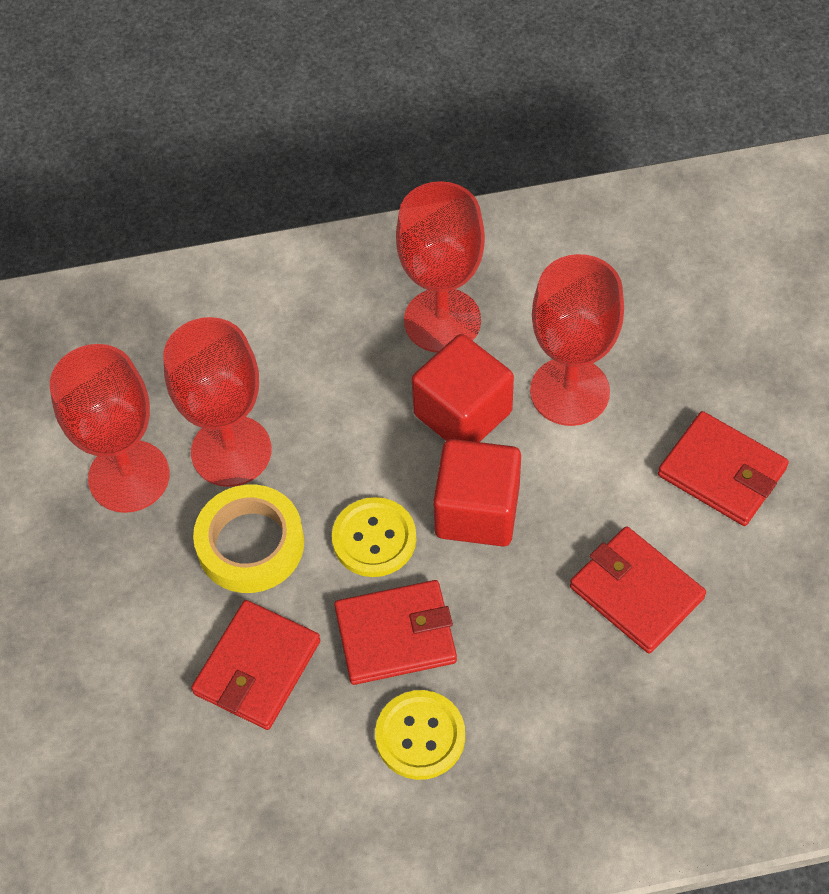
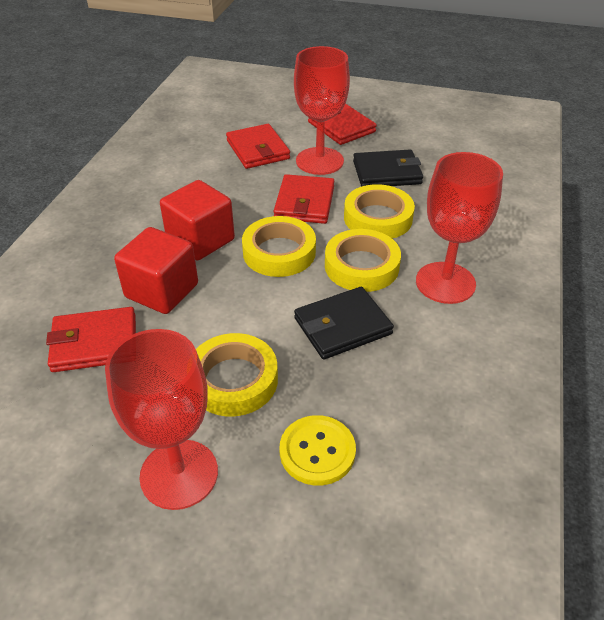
black wallet: 0 -> 2
red goblet: 4 -> 3
yellow button: 2 -> 1
yellow tape: 1 -> 4

